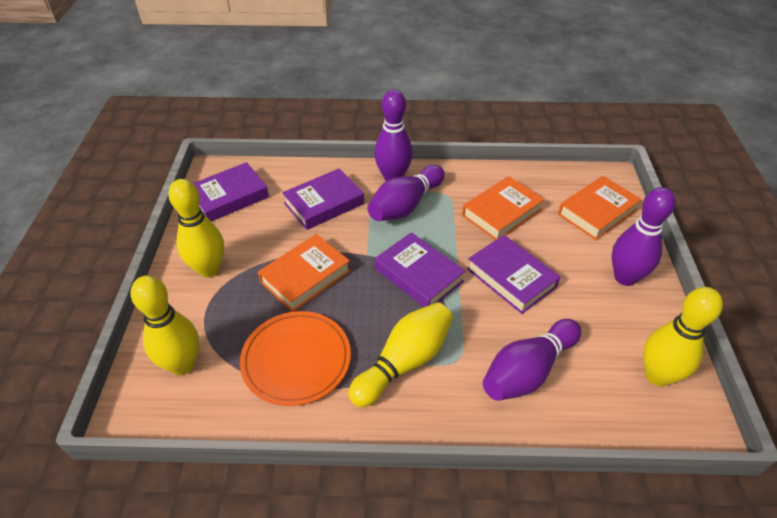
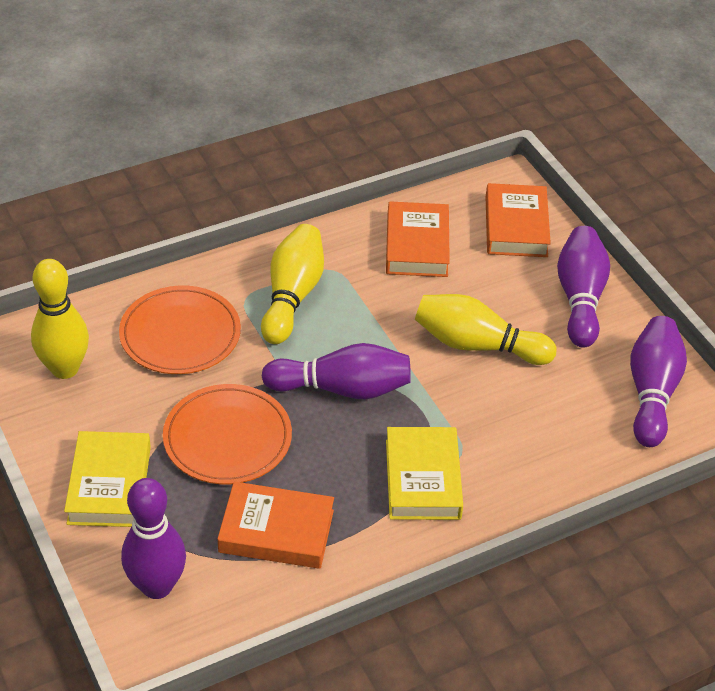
orange plate: 1 -> 2
purple book: 4 -> 0
yellow book: 0 -> 2
yellow bowling pin: 4 -> 3

